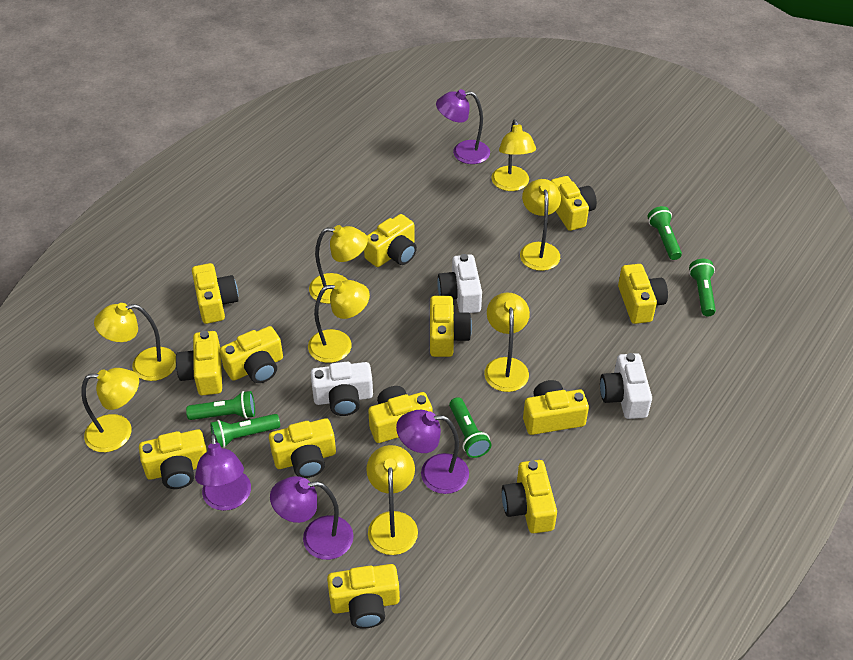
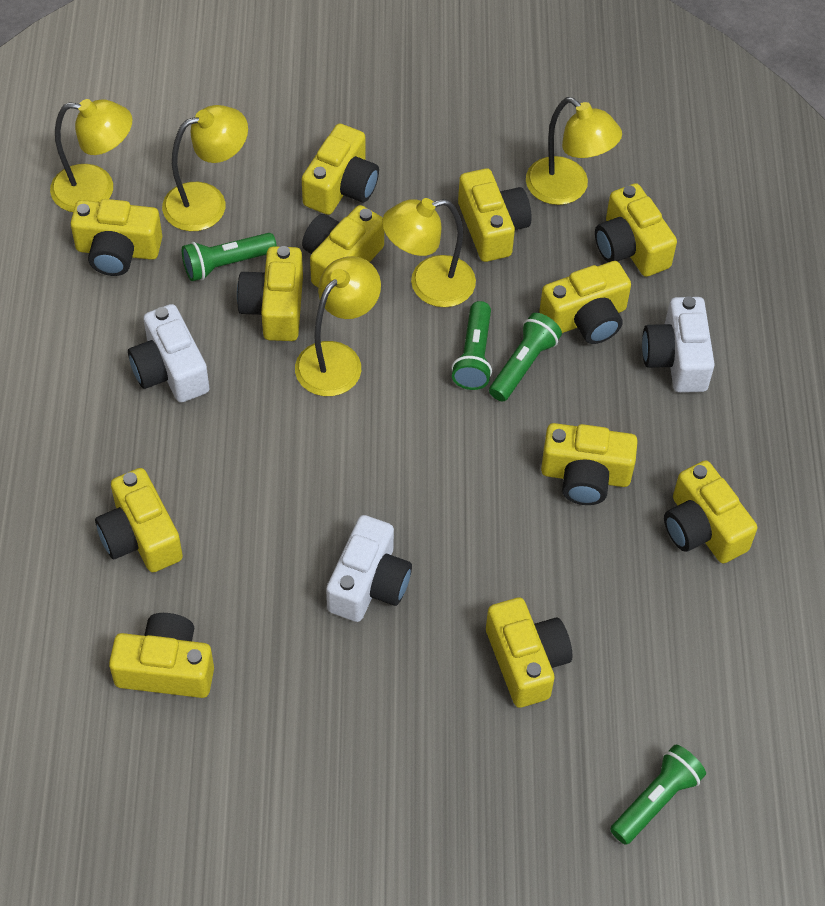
green flashlight: 5 -> 4
purple lamp: 4 -> 0
yellow camera: 13 -> 12
yellow lamp: 8 -> 5

